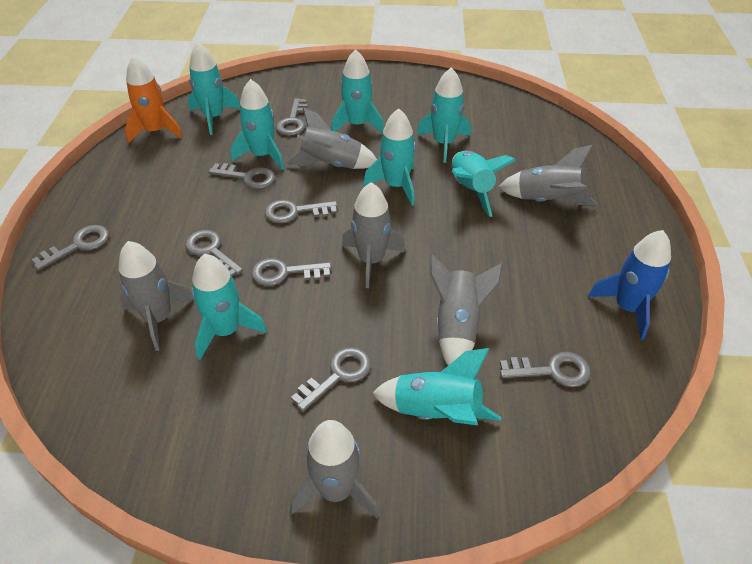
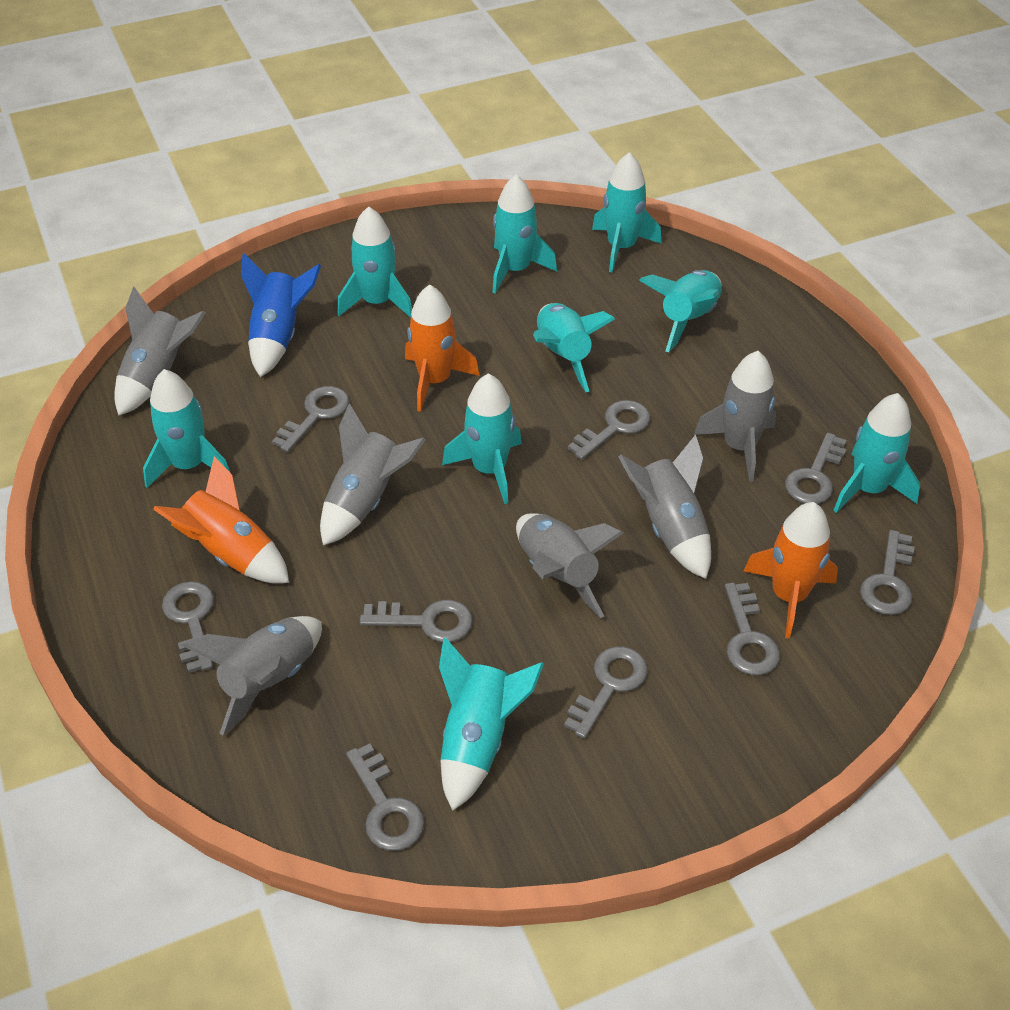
grey key: 8 -> 9
orange rocket: 1 -> 3
turquoise rocket: 8 -> 9

